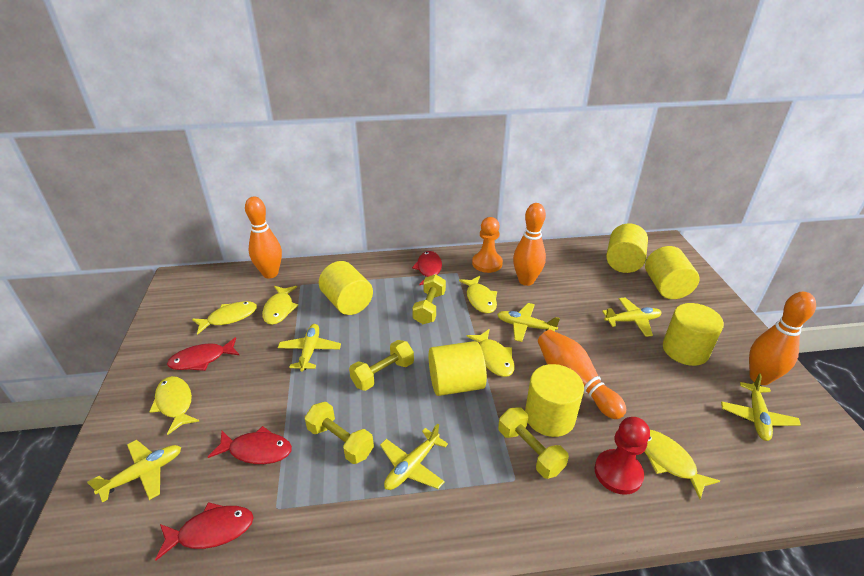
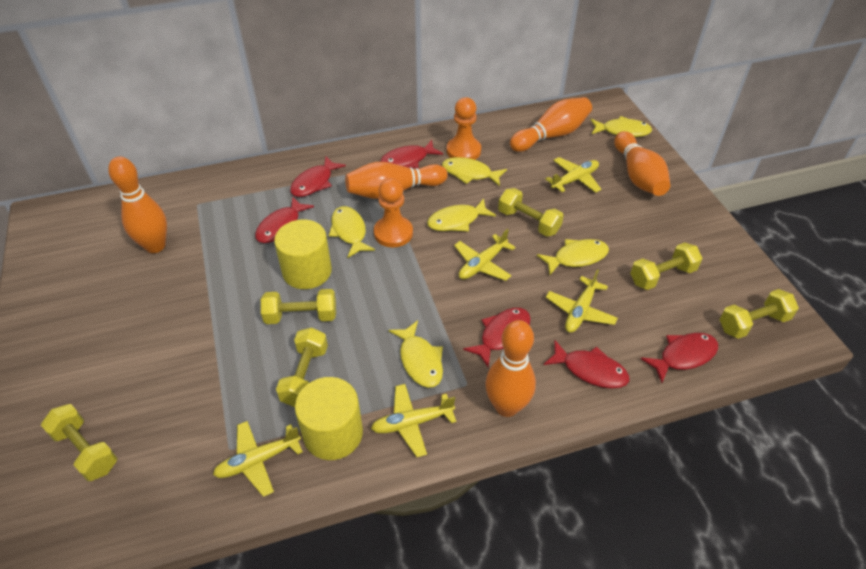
orange bowling pin: 4 -> 5
orange pawn: 1 -> 2
red fish: 4 -> 6
red pawn: 1 -> 0
yellow cylinder: 6 -> 2
yellow dumbbell: 4 -> 6
yellow plane: 6 -> 5

